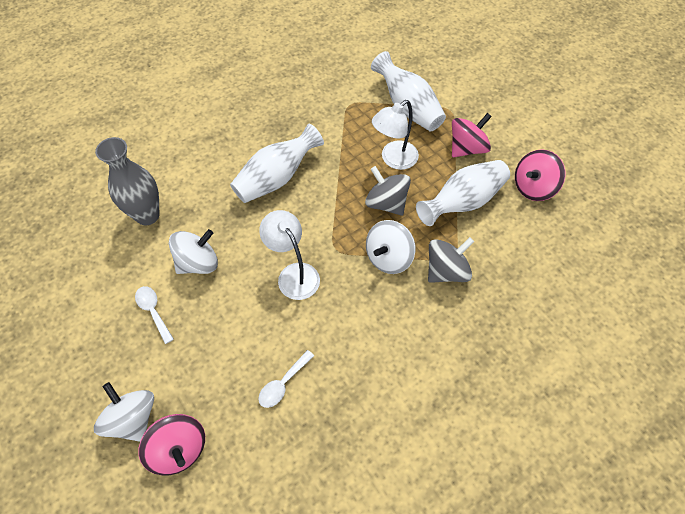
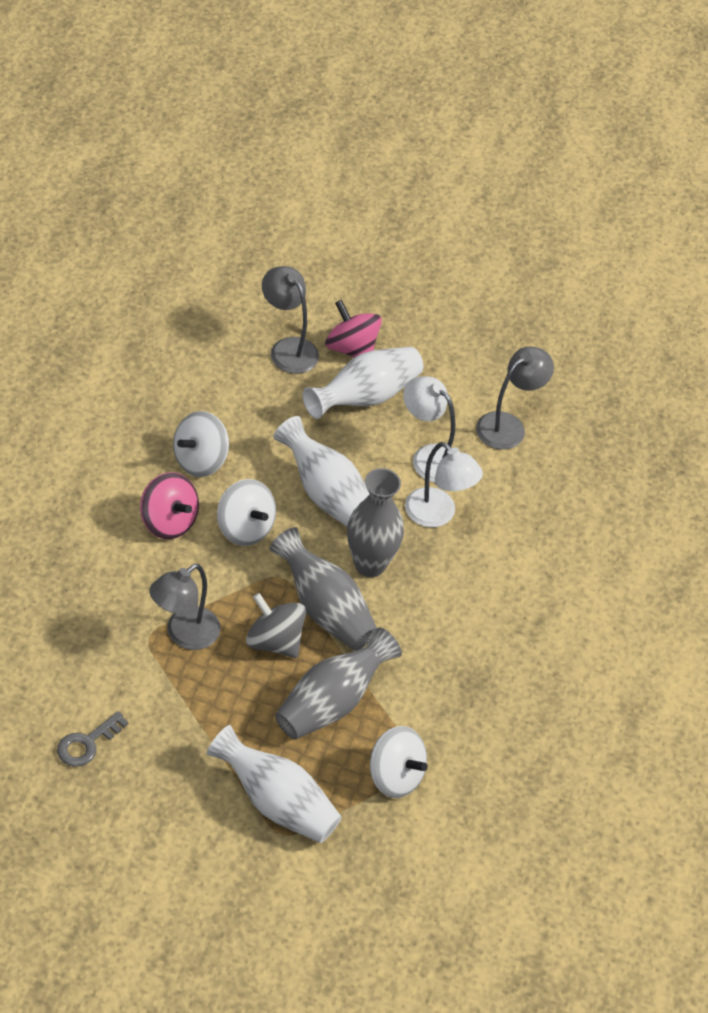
grey key: 0 -> 1
grey lamp: 0 -> 3
grey spinning top: 2 -> 1
grey vase: 1 -> 3
pink spinning top: 3 -> 2
white spoon: 2 -> 0

